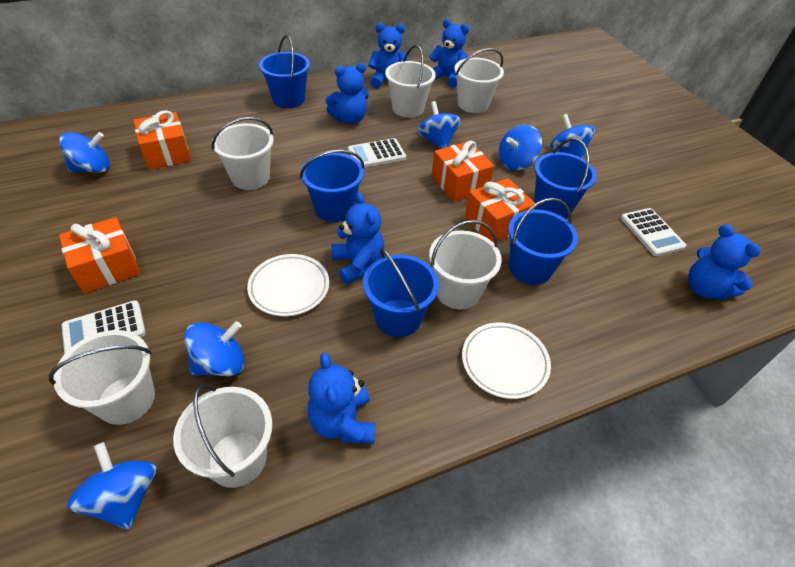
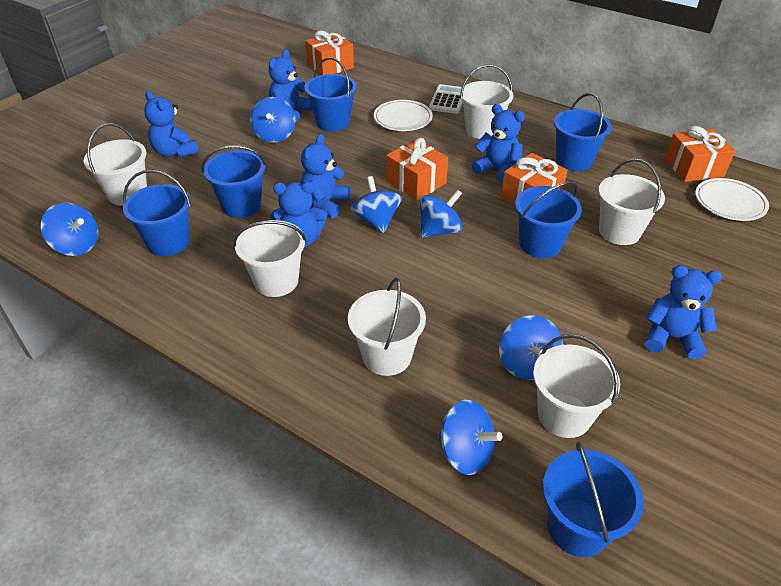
blue bucket: 5 -> 6
white calculator: 3 -> 1

